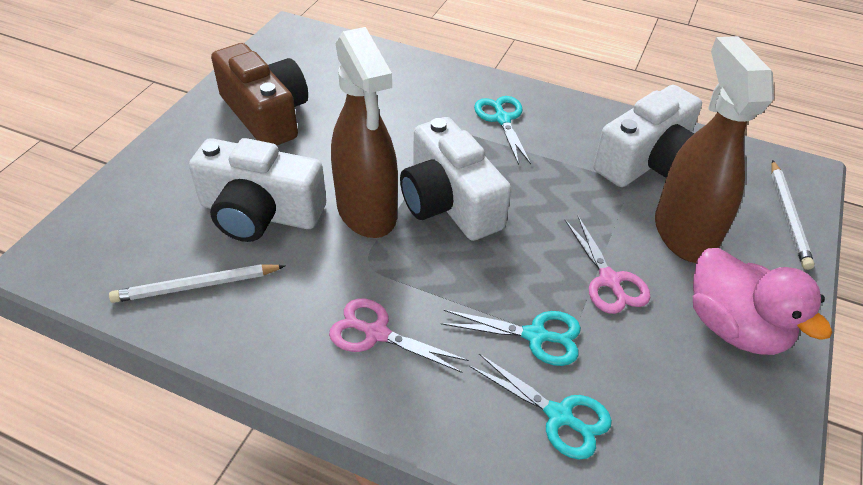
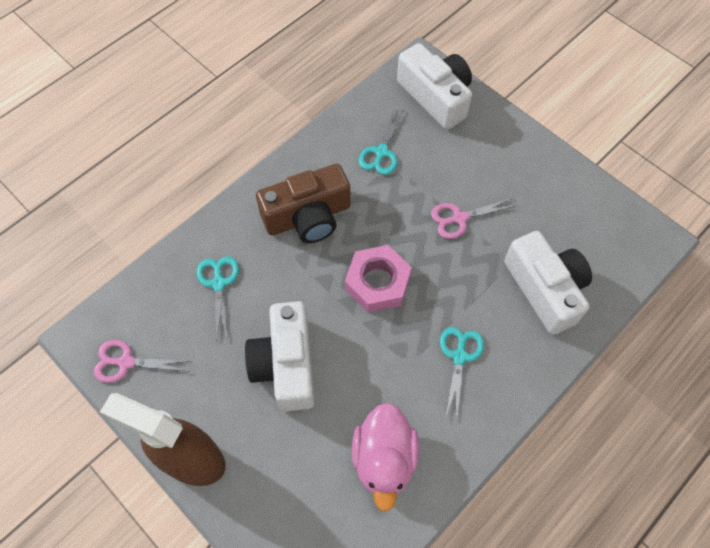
brown spray bottle: 2 -> 1
pink nut: 0 -> 1
white pencil: 2 -> 0

